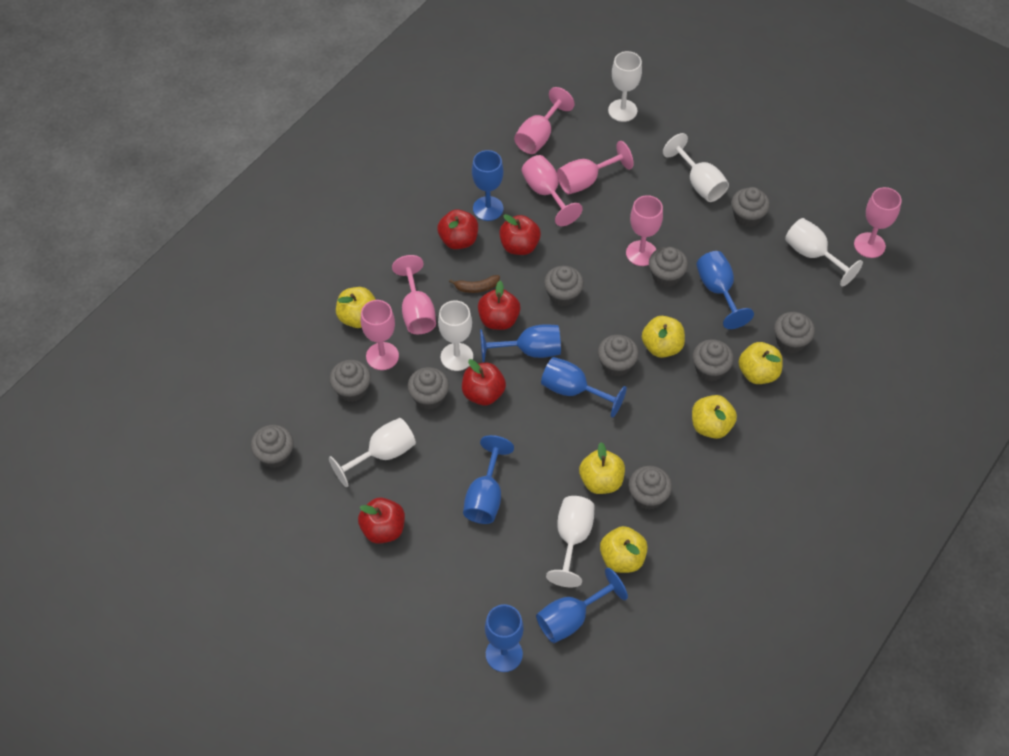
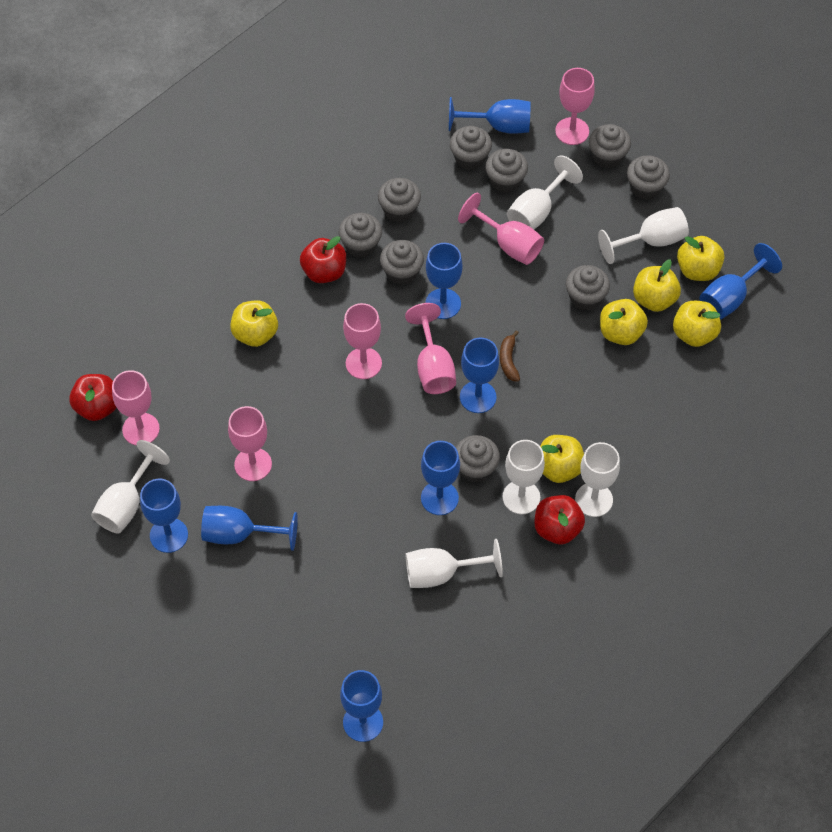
blue goblet: 7 -> 8
grey cupcake: 10 -> 9
pink goblet: 7 -> 6
red apple: 5 -> 3

